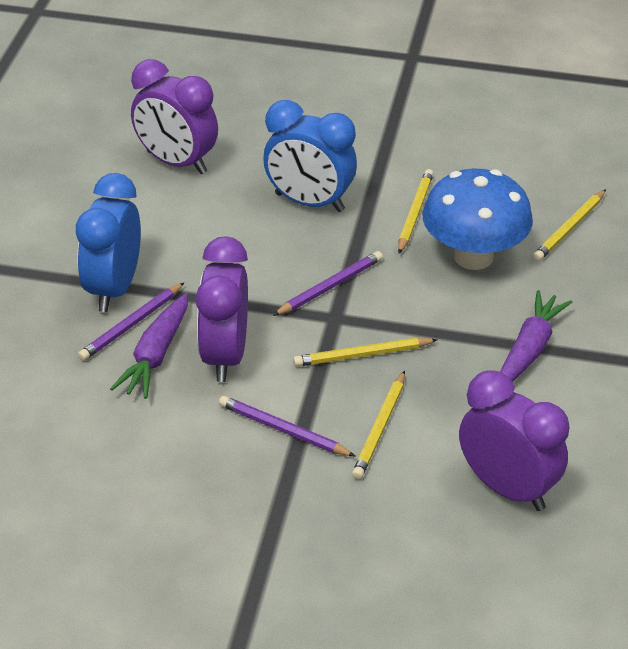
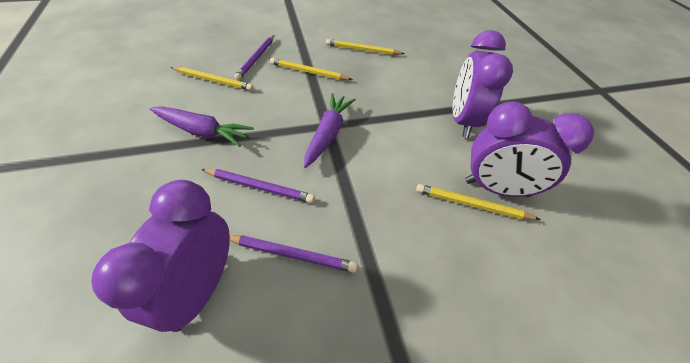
blue clock: 2 -> 0
blue mushroom: 1 -> 0

